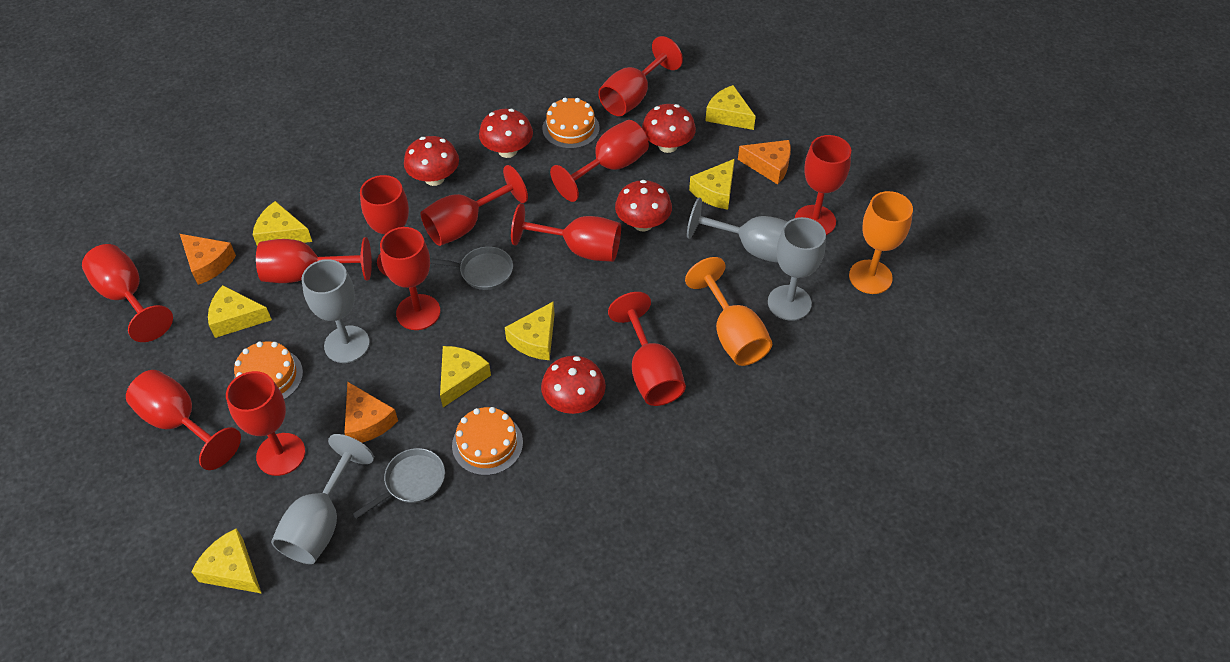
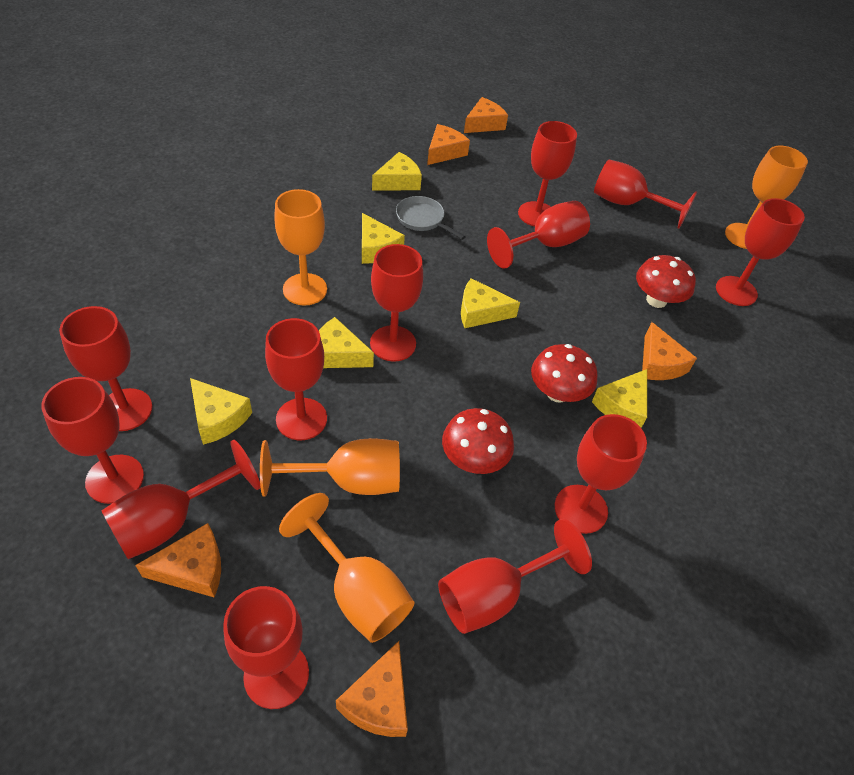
grey goblet: 4 -> 0
grey pan: 2 -> 1
orange cake: 3 -> 0
orange cheese: 3 -> 5
orange goblet: 2 -> 4
red mushroom: 5 -> 3
yellow cheese: 7 -> 6

